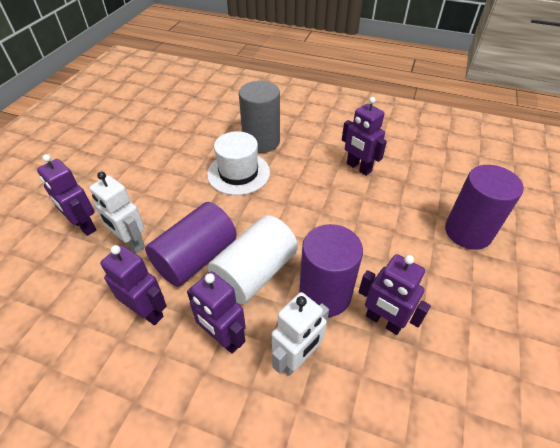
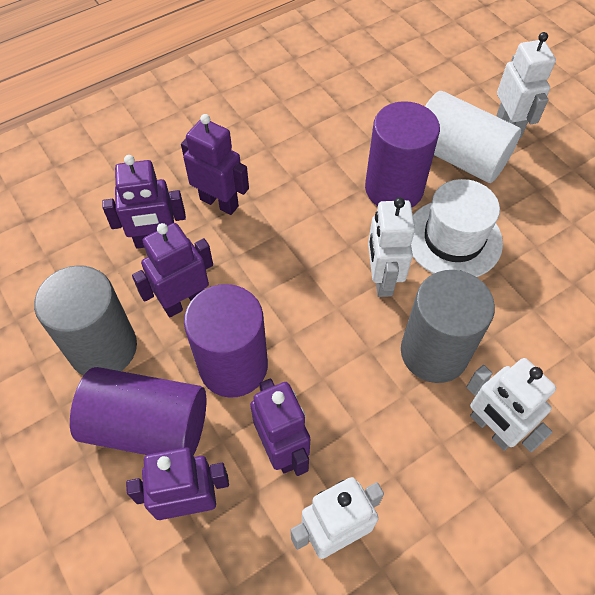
grey cylinder: 1 -> 2
white robot: 2 -> 4

